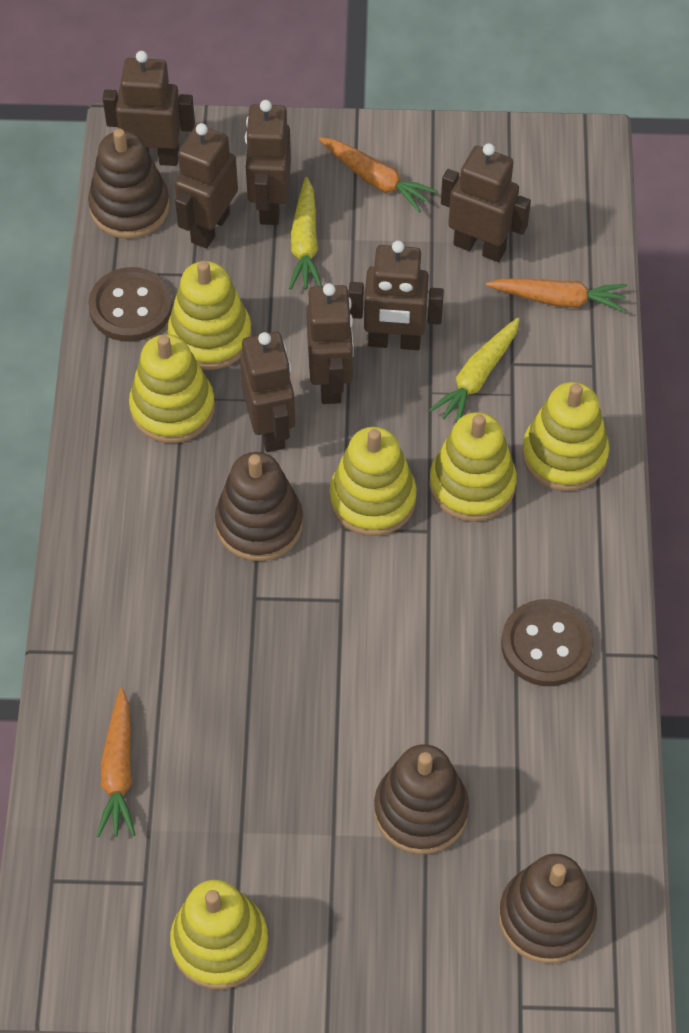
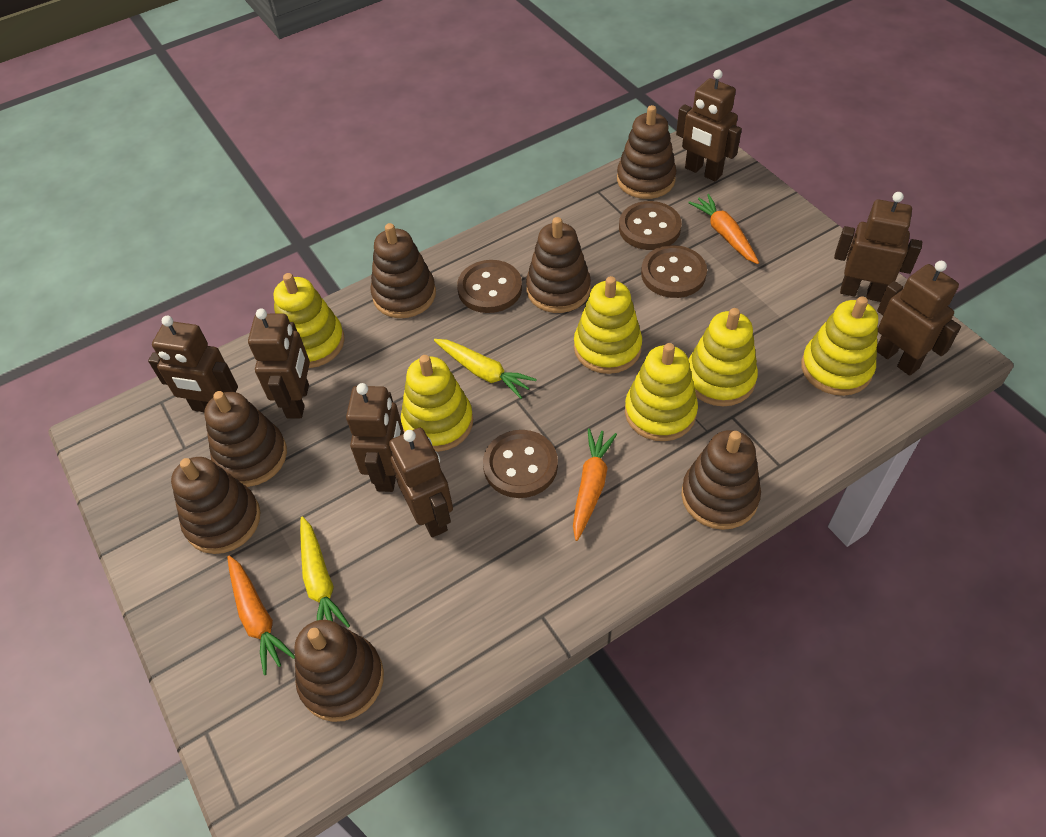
brown button: 2 -> 4
brown stacking toy: 4 -> 7

